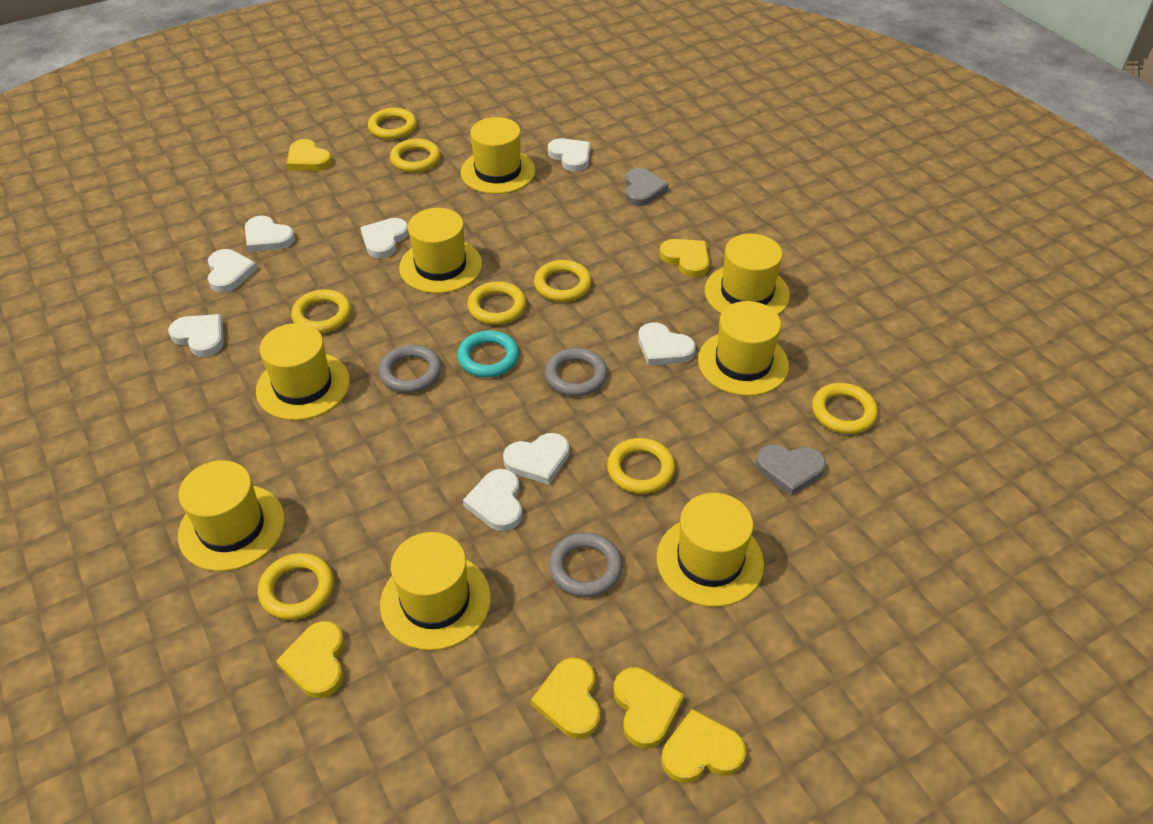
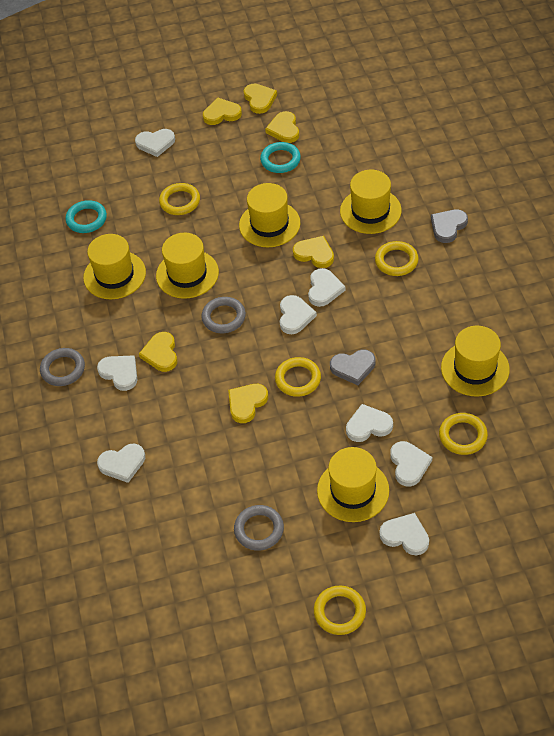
turquoise ring: 1 -> 2
yellow hat: 8 -> 6
yellow ring: 8 -> 5

